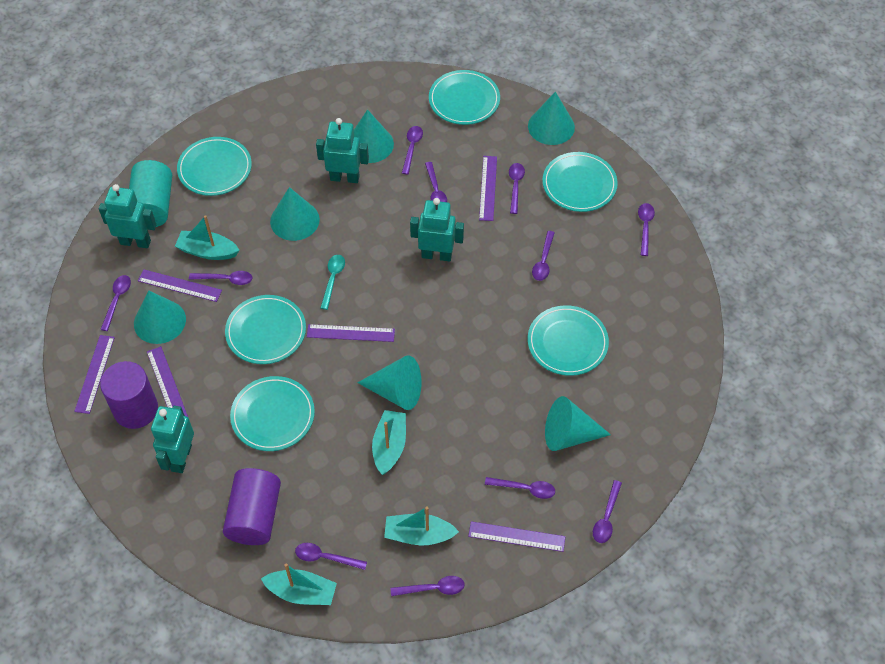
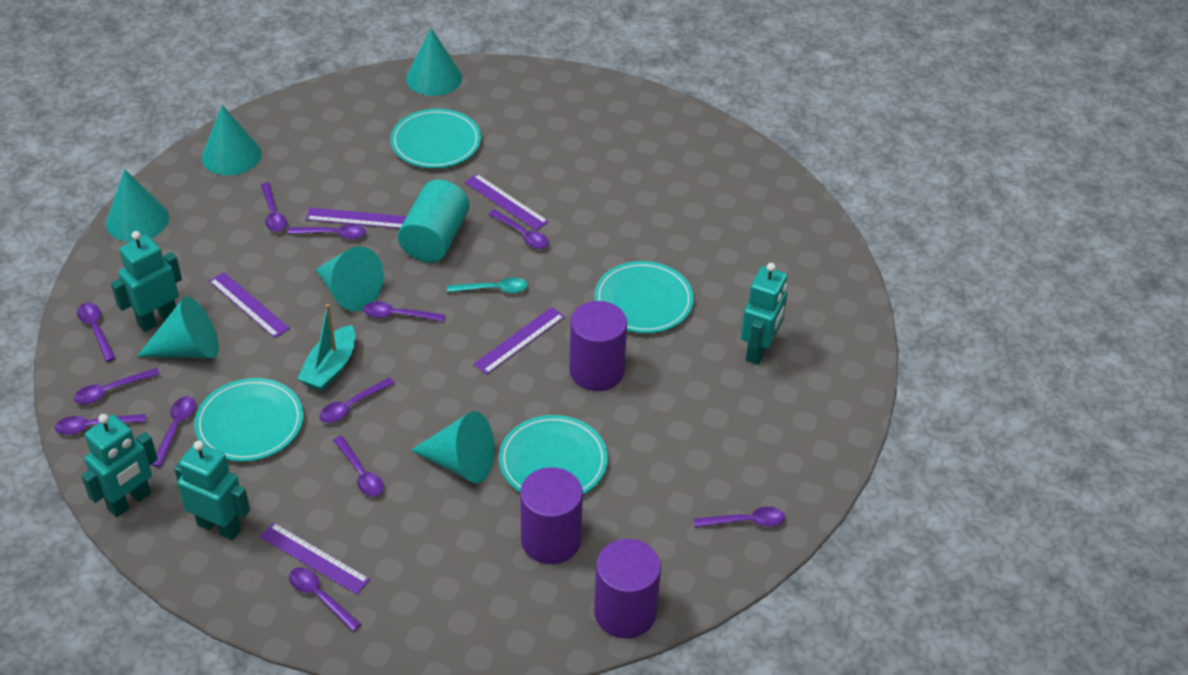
purple cylinder: 2 -> 3
purple ruler: 6 -> 5
purple spoon: 11 -> 12
turquoise boat: 4 -> 1
turquoise plate: 6 -> 4

